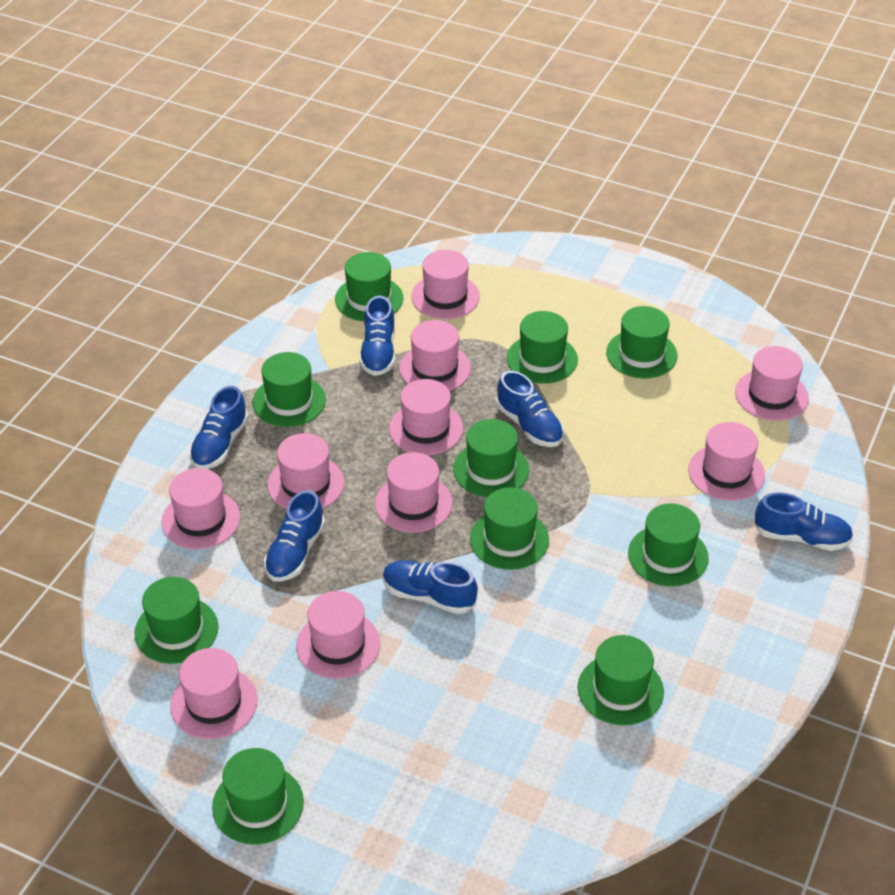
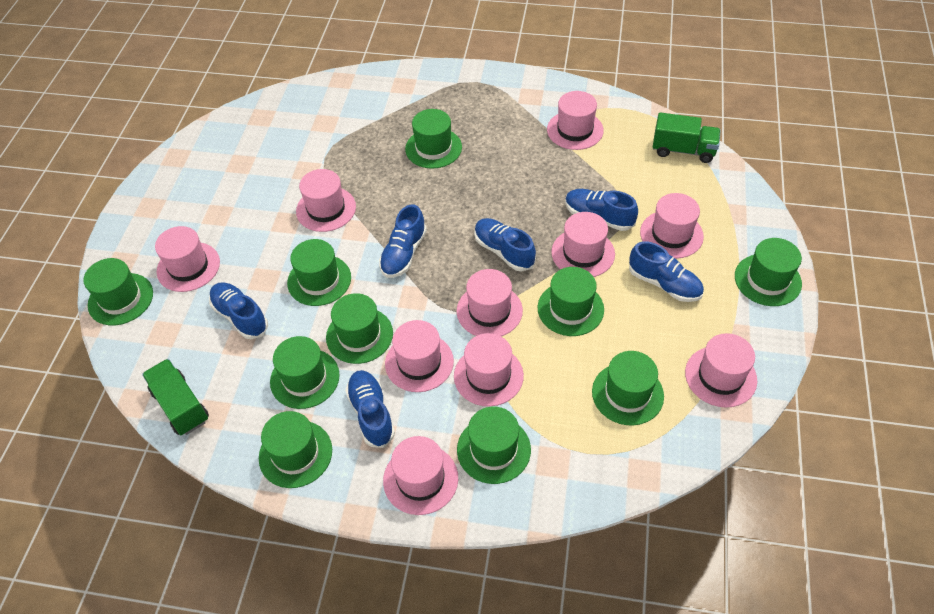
green truck: 0 -> 2

